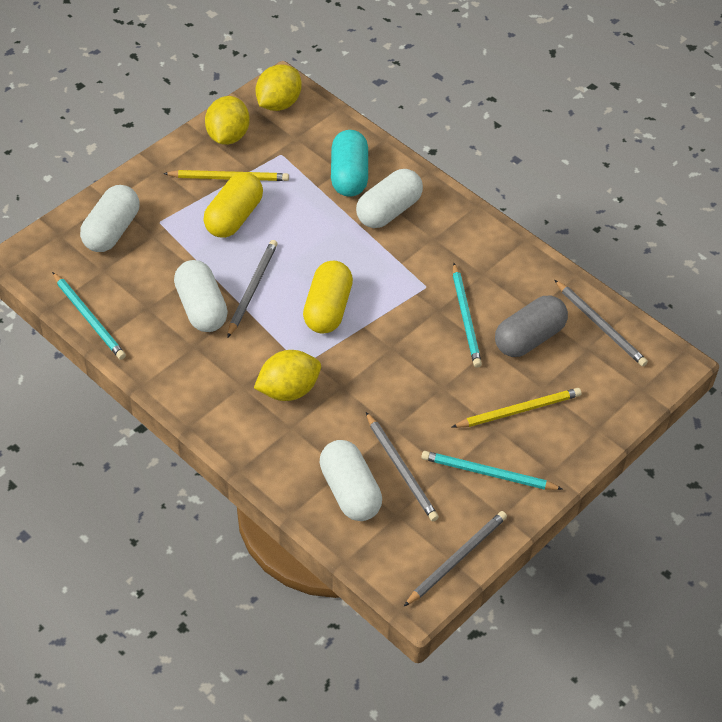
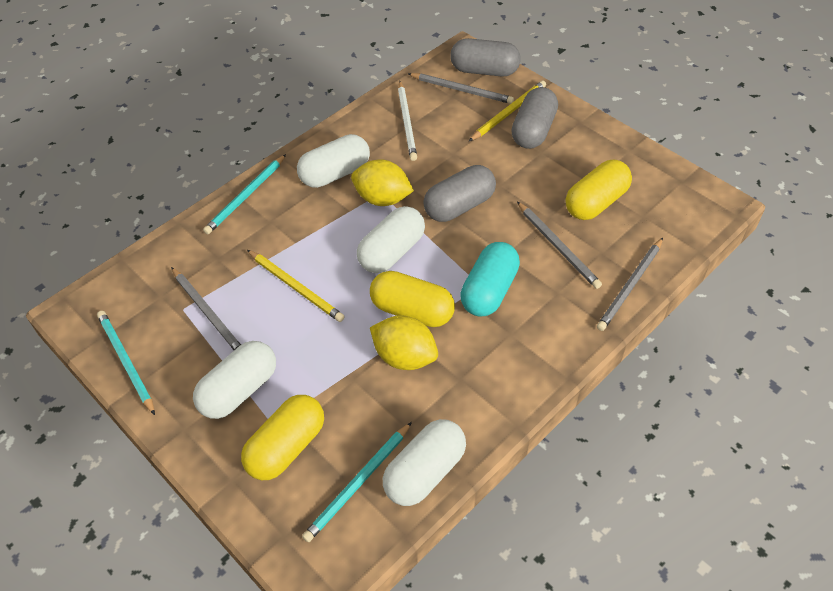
grey capsule: 1 -> 3
white pencil: 0 -> 1
yellow capsule: 2 -> 3
yellow lemon: 3 -> 2

